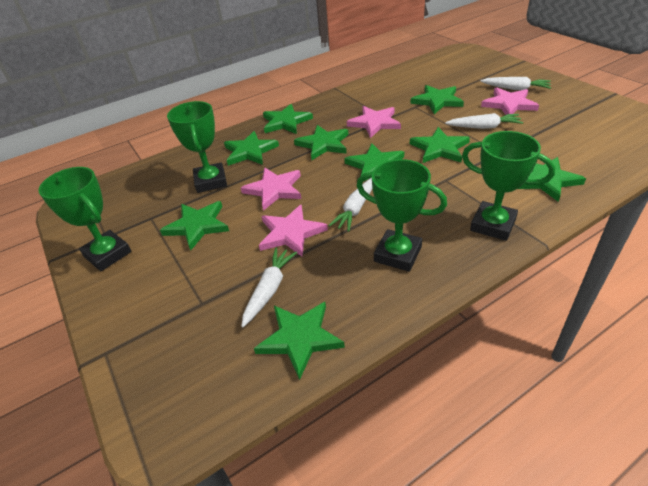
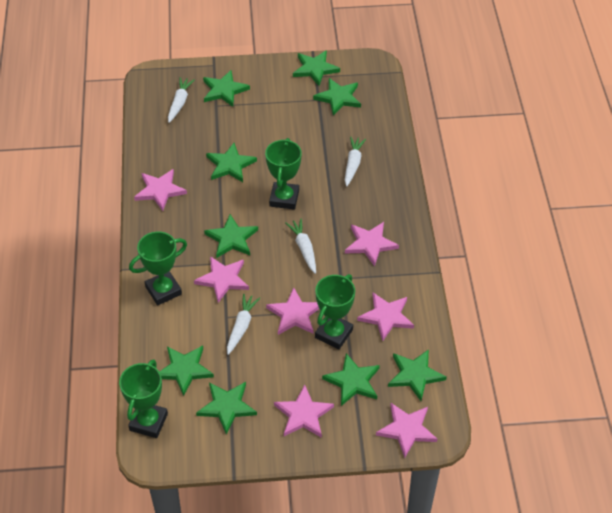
pink star: 4 -> 7

